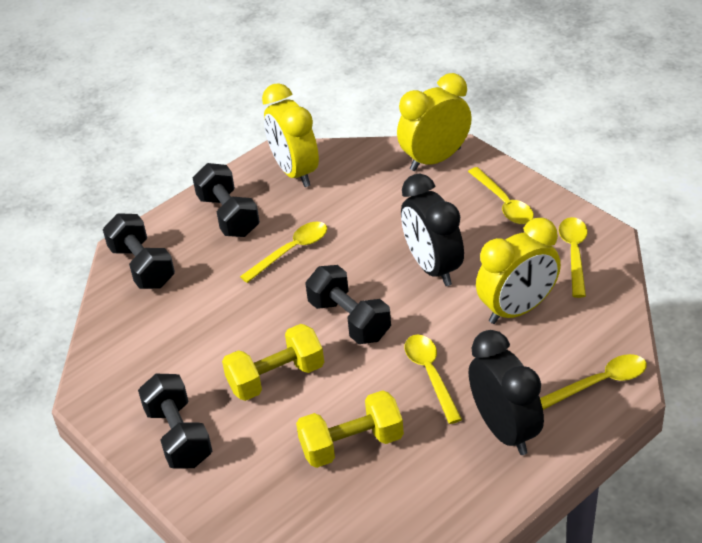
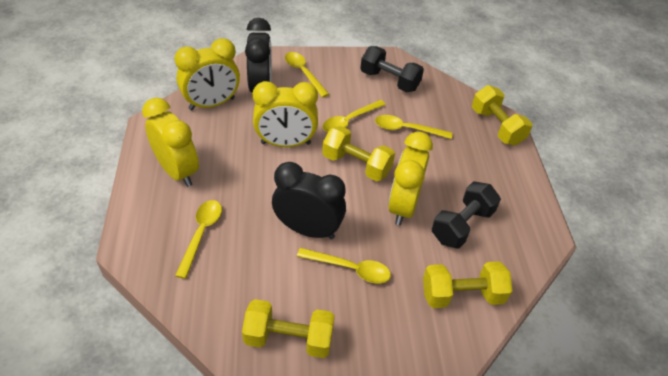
black dumbbell: 4 -> 2
yellow clock: 3 -> 4
yellow dumbbell: 2 -> 4

